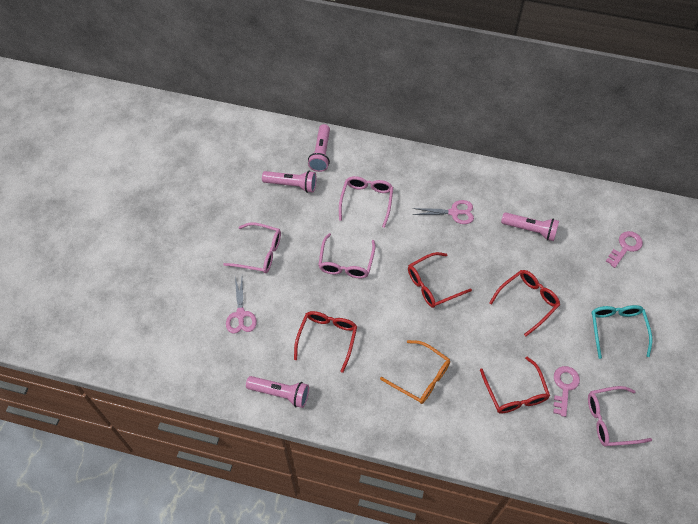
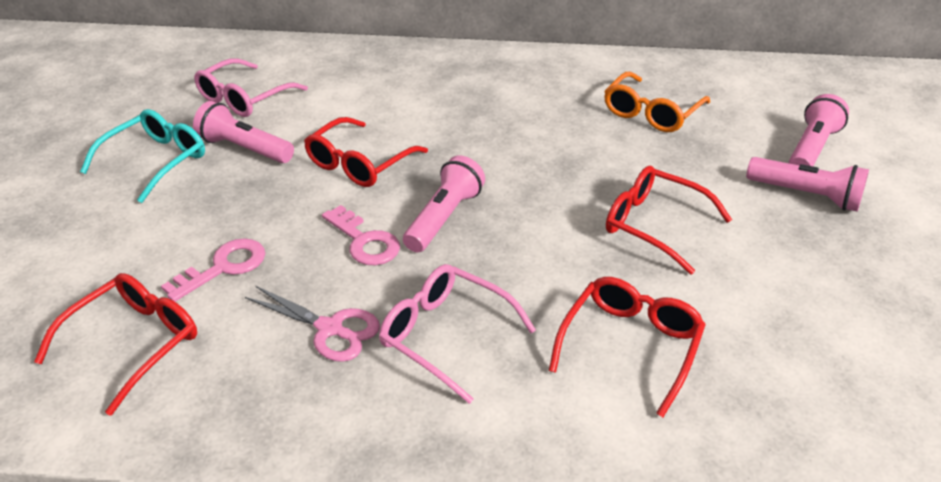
pink glasses: 4 -> 2
pink scissors: 2 -> 1

